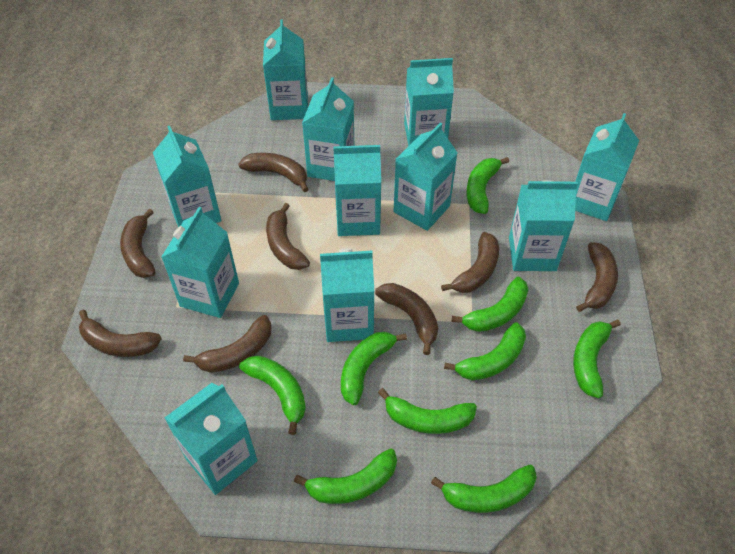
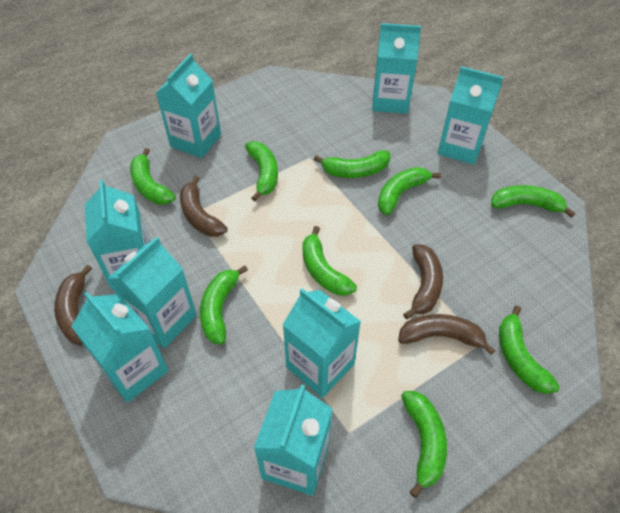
brown banana: 8 -> 4
turquoise carton: 11 -> 8

